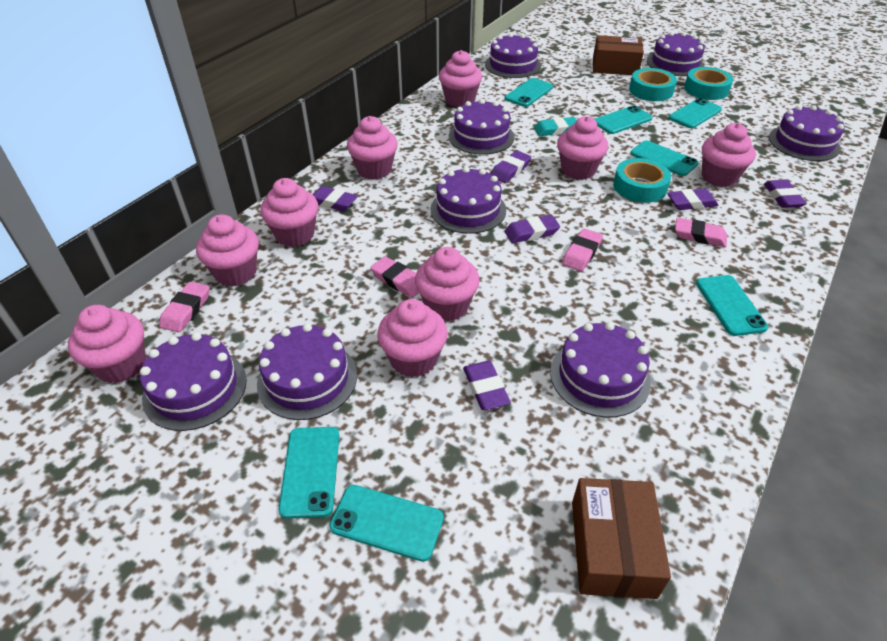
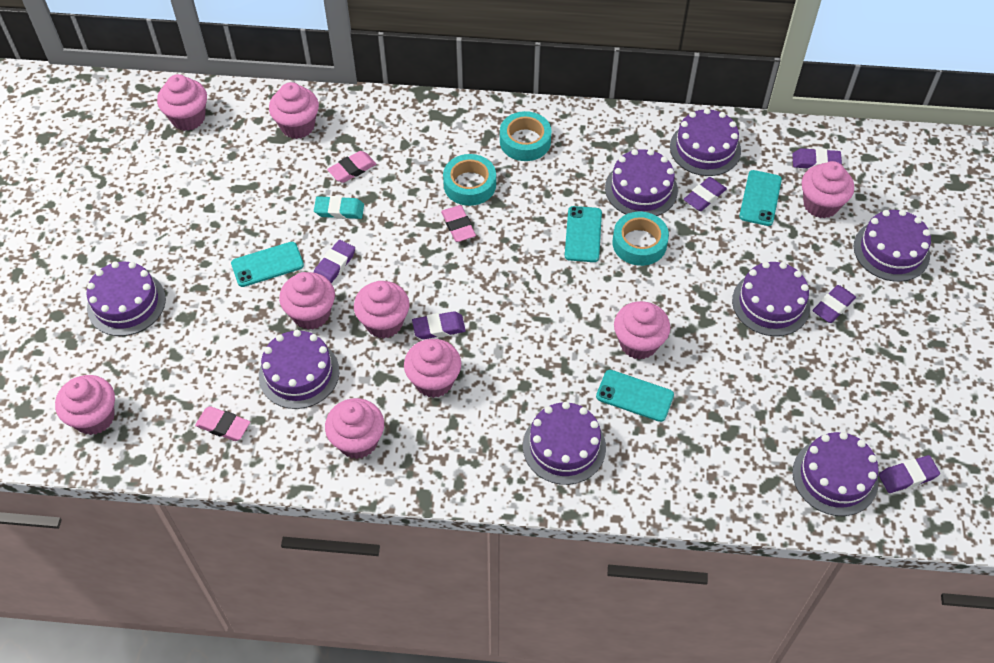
brown box: 2 -> 0
pink eraser: 4 -> 3
turquoise phone: 7 -> 4

